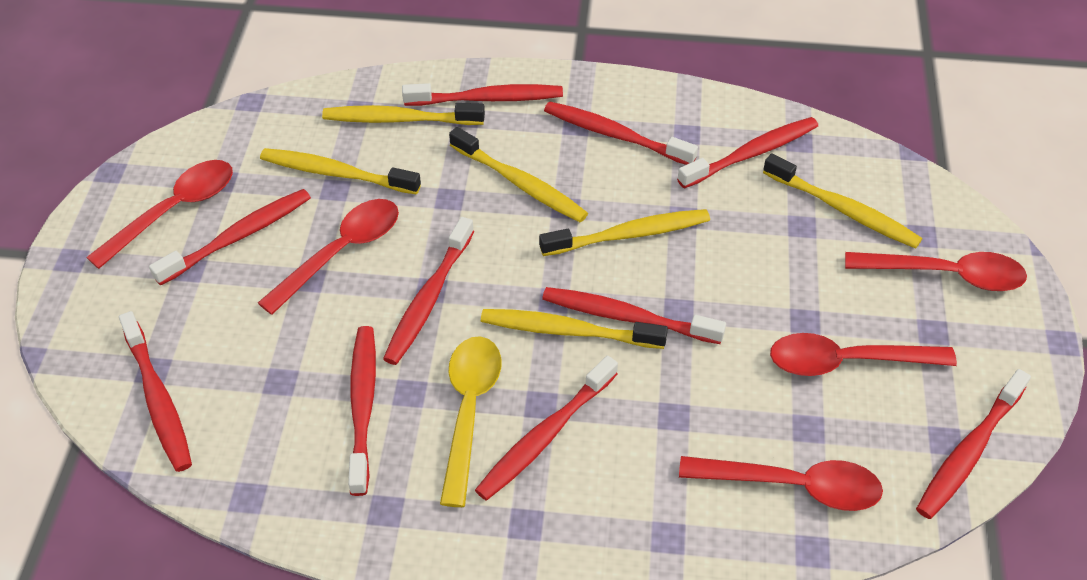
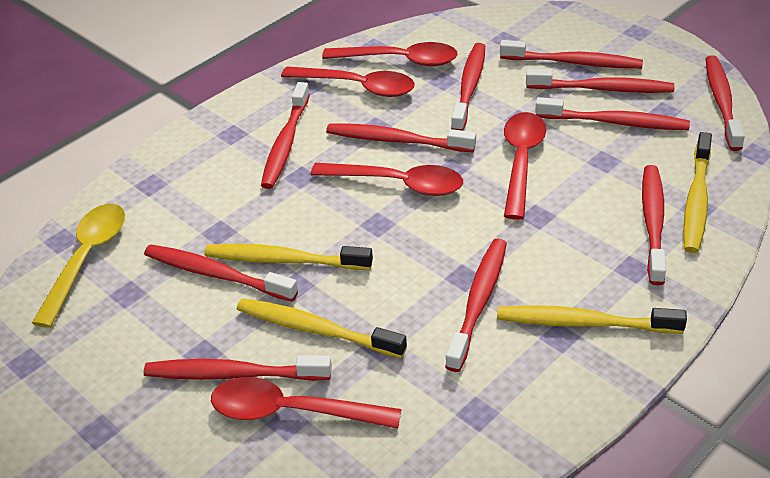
red toothbrush: 10 -> 11
yellow toothbrush: 6 -> 4

